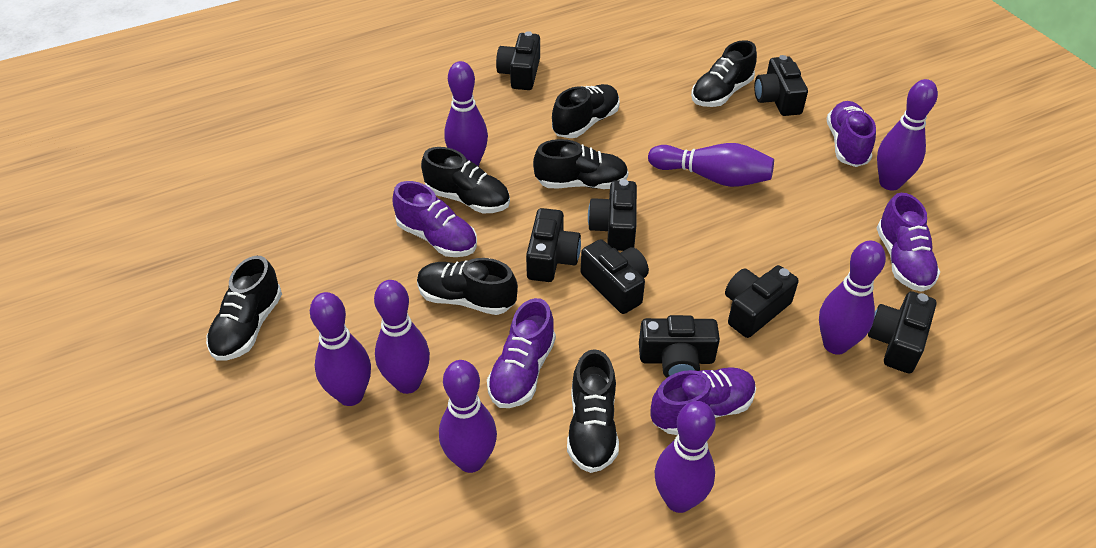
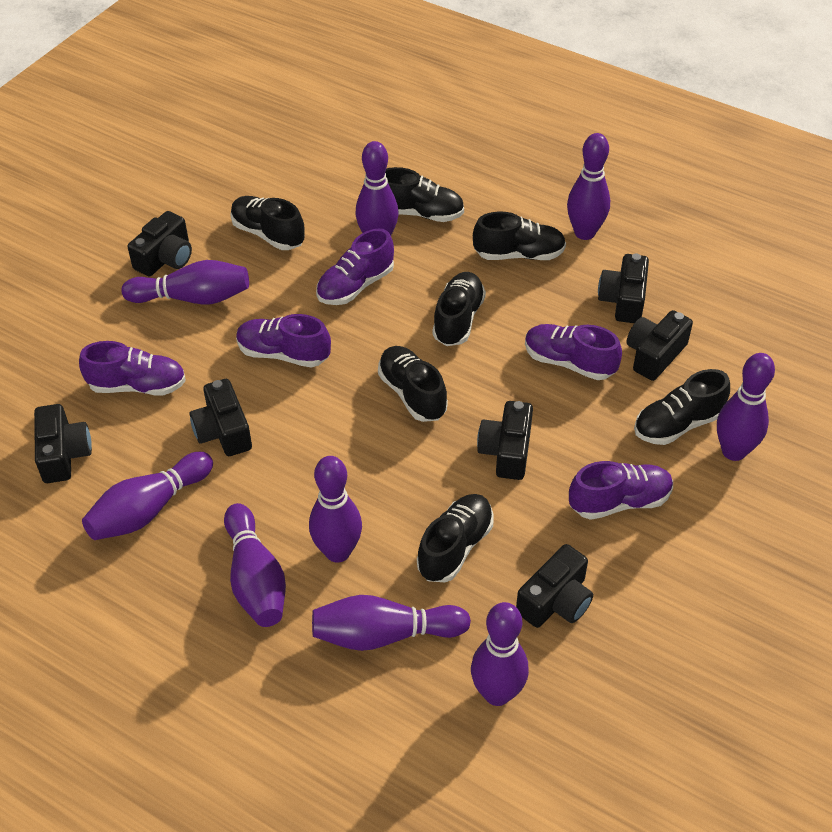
black camera: 8 -> 7
purple bowling pin: 8 -> 9

